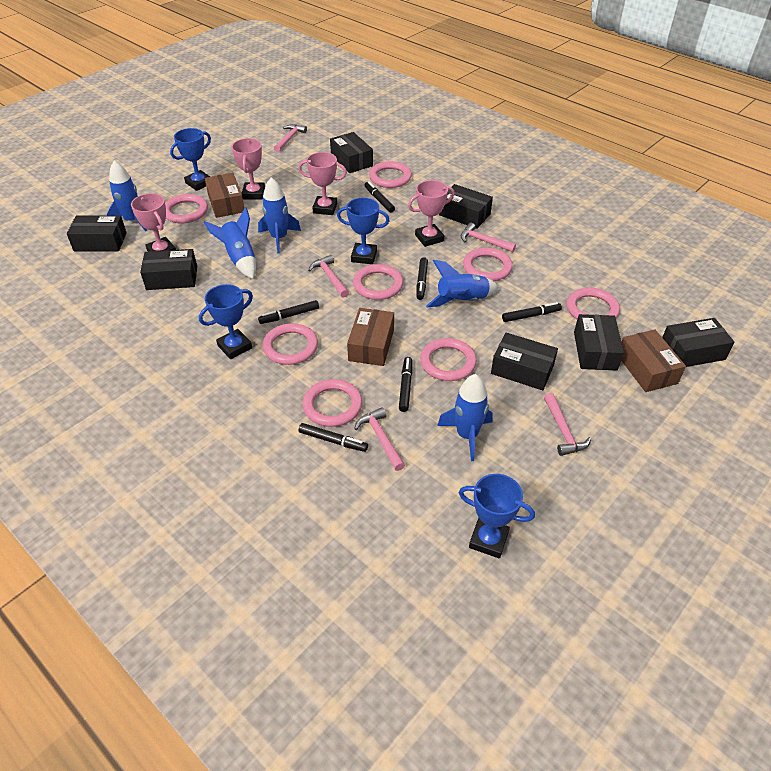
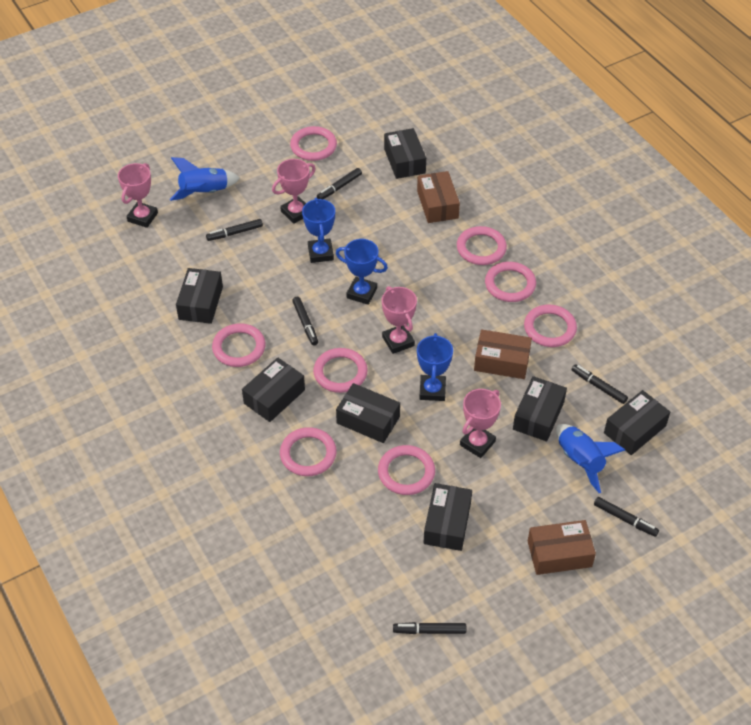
blue rocket: 5 -> 2
blue trophy: 4 -> 3
pink hammer: 5 -> 0

